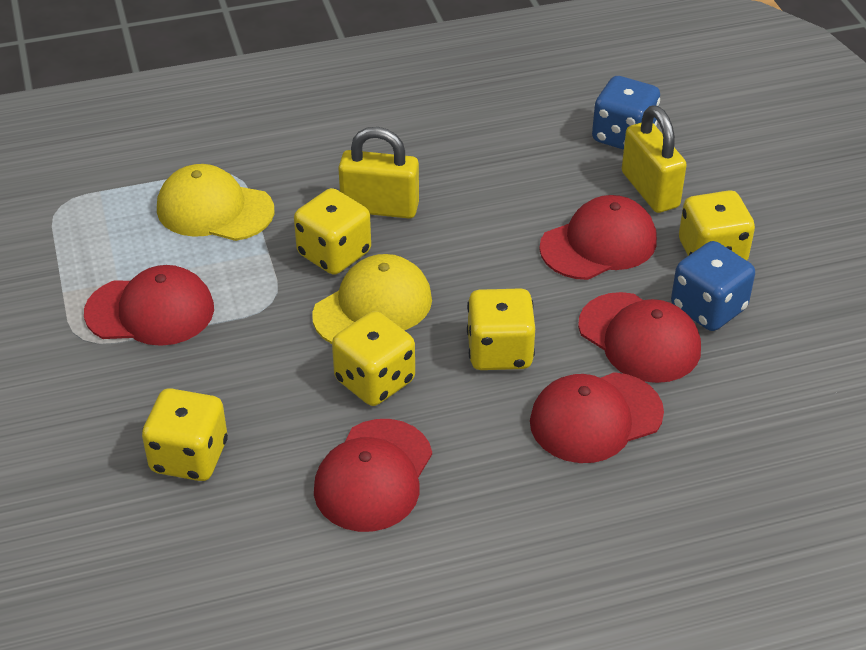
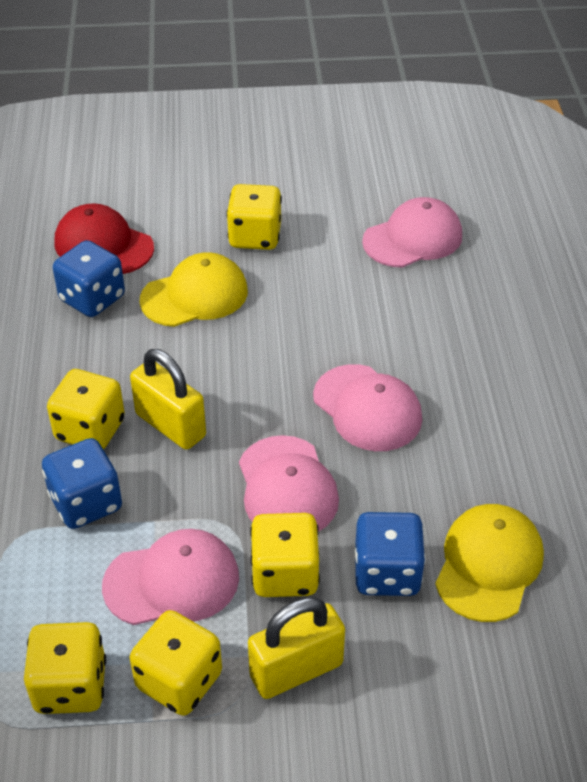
blue dice: 2 -> 3
pink cap: 0 -> 4
red cap: 5 -> 1

